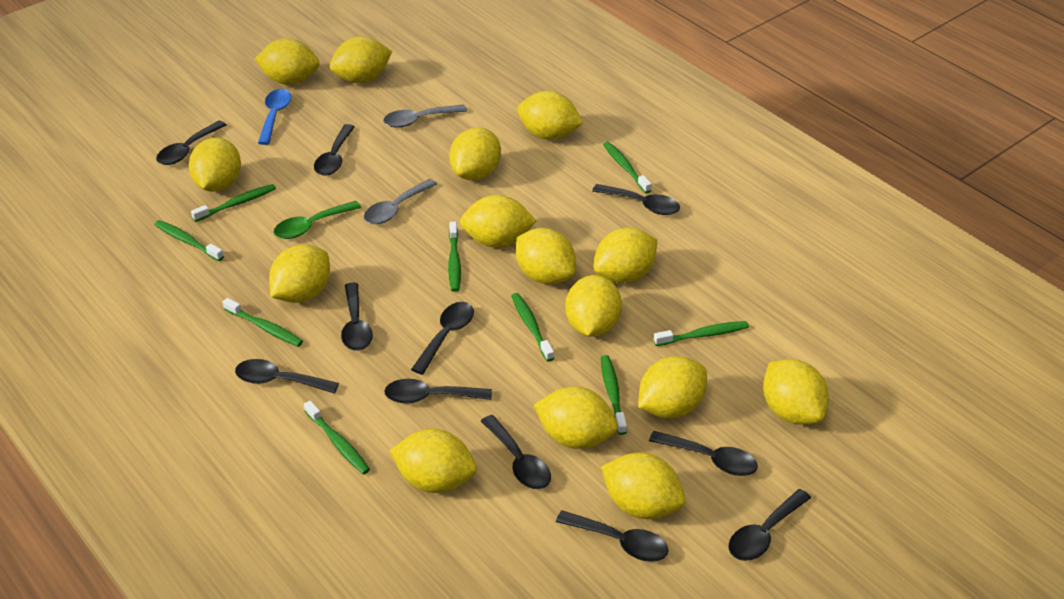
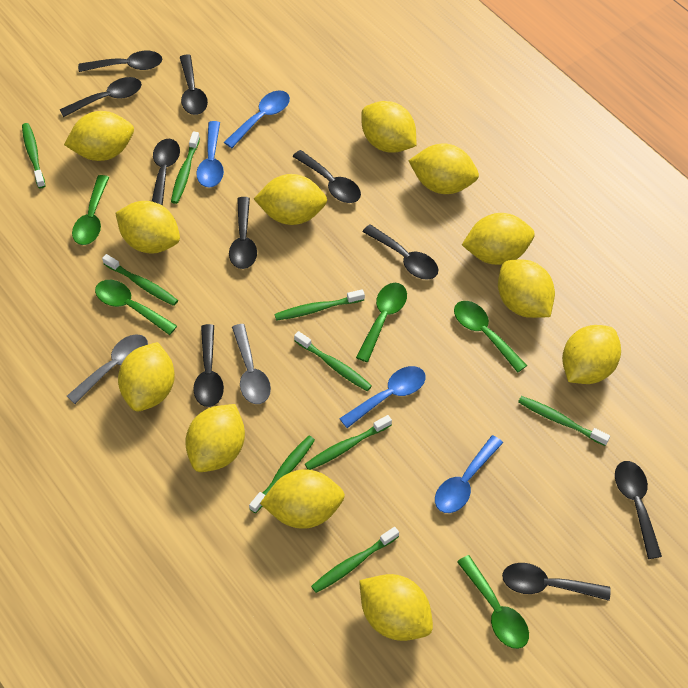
black spoon: 11 -> 10
blue spoon: 1 -> 4
green spoon: 1 -> 5
yellow lemon: 15 -> 12

